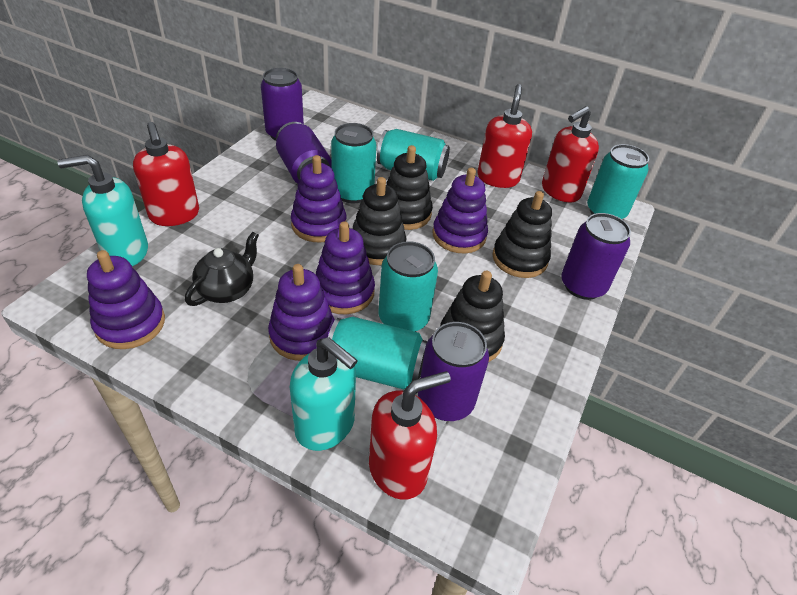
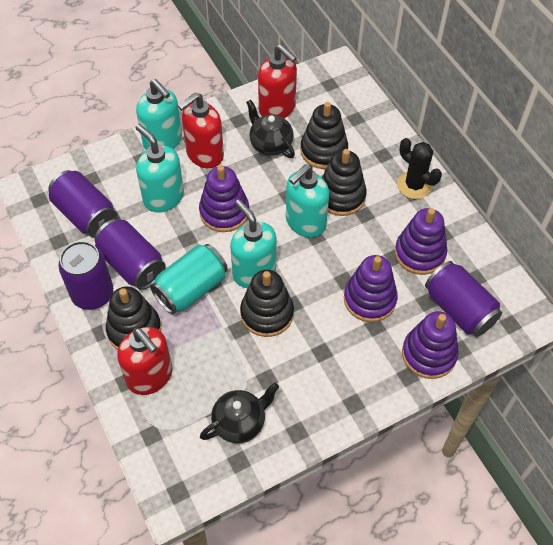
black cactus: 0 -> 1
black teapot: 1 -> 2
purple stacking toy: 5 -> 4
red soap dispenser: 4 -> 3
turquoise can: 5 -> 1
turquoise soap dispenser: 2 -> 4

